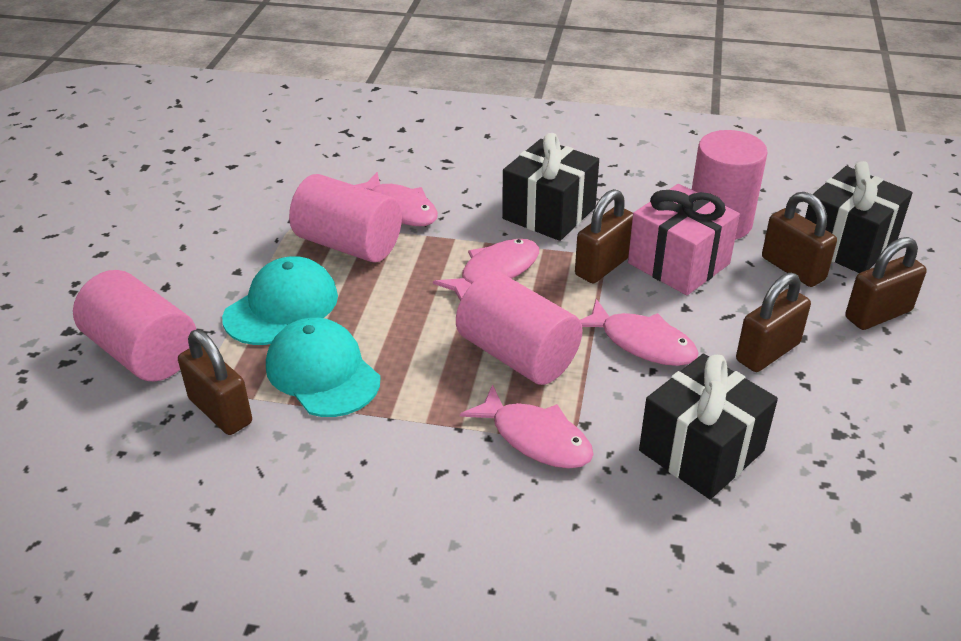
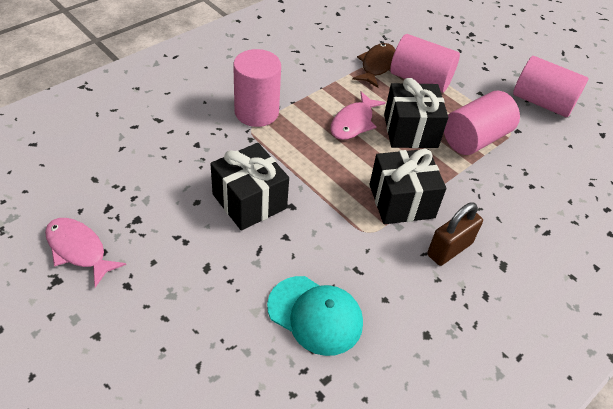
brown fish: 0 -> 1
brown padlock: 5 -> 1
pink fish: 4 -> 2
pink gift: 1 -> 0
turquoise cap: 2 -> 1

